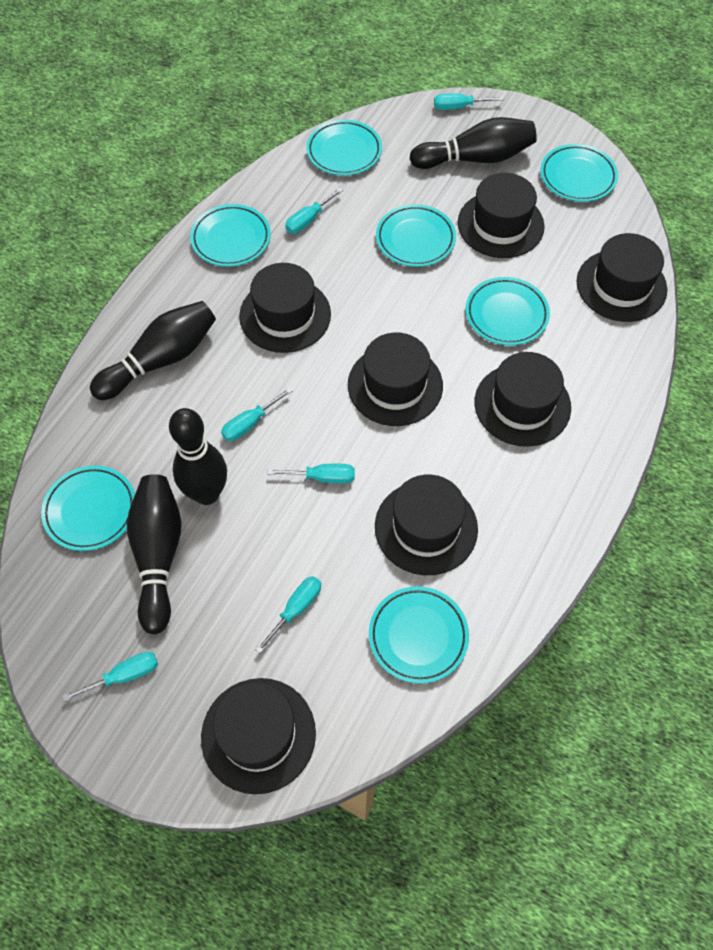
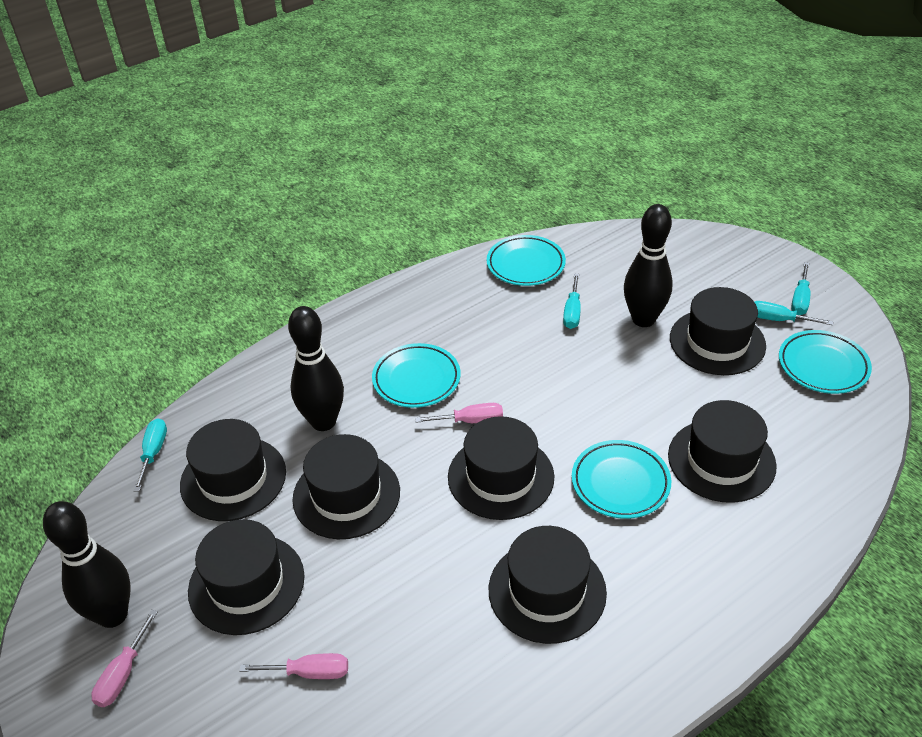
black bowling pin: 4 -> 3
pink screwdriver: 0 -> 3
turquoise plate: 7 -> 4
turquoise screwdriver: 6 -> 4

